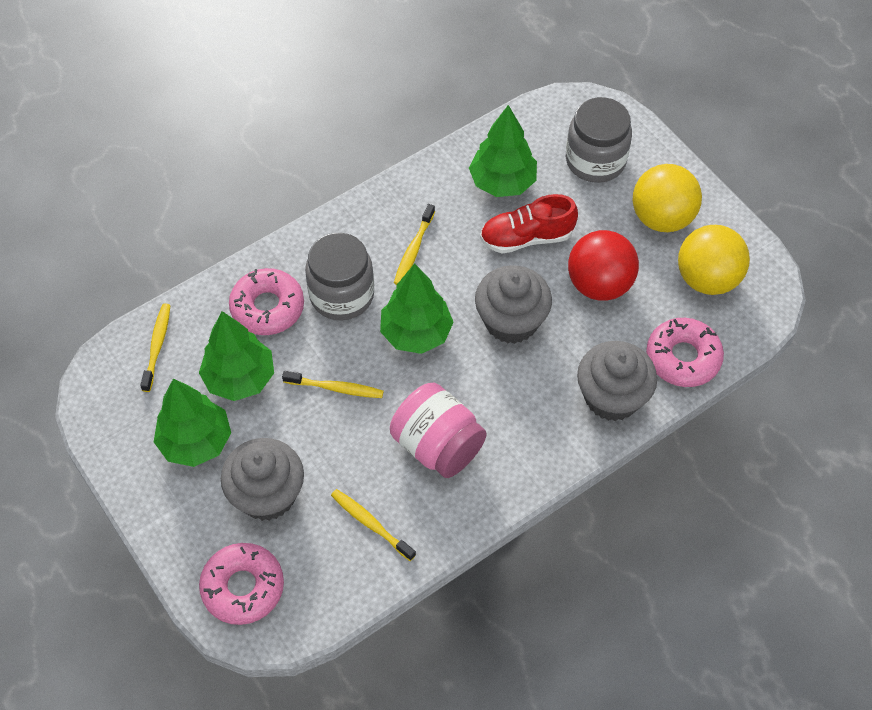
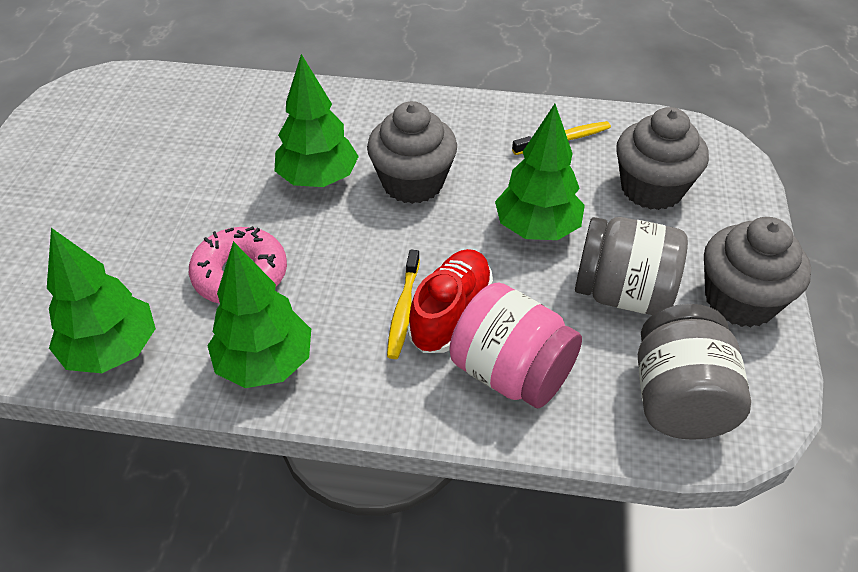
pink donut: 3 -> 1
red ball: 1 -> 0
yellow ball: 2 -> 0
yellow toothbrush: 4 -> 2

